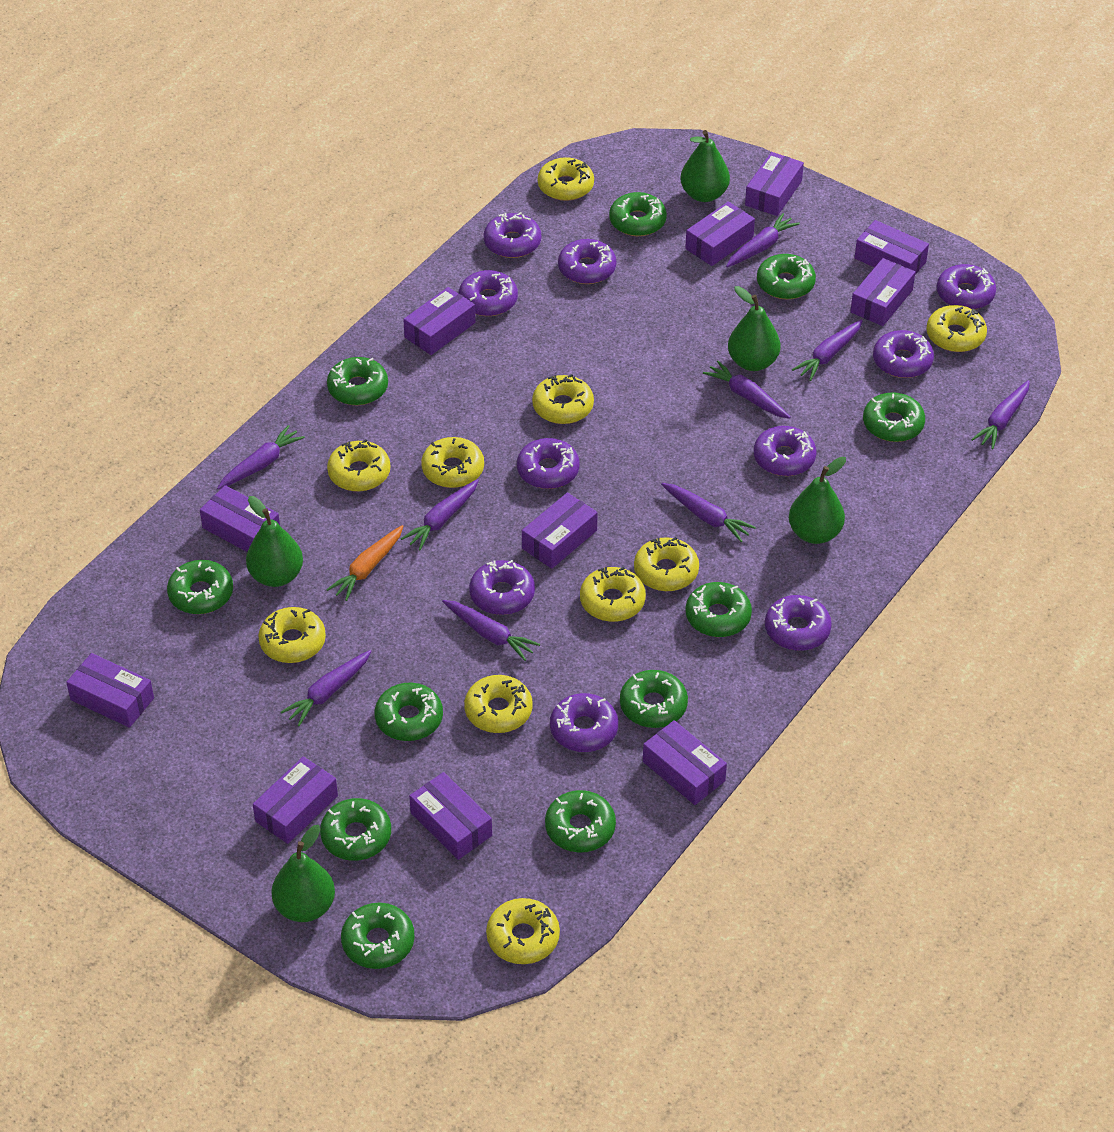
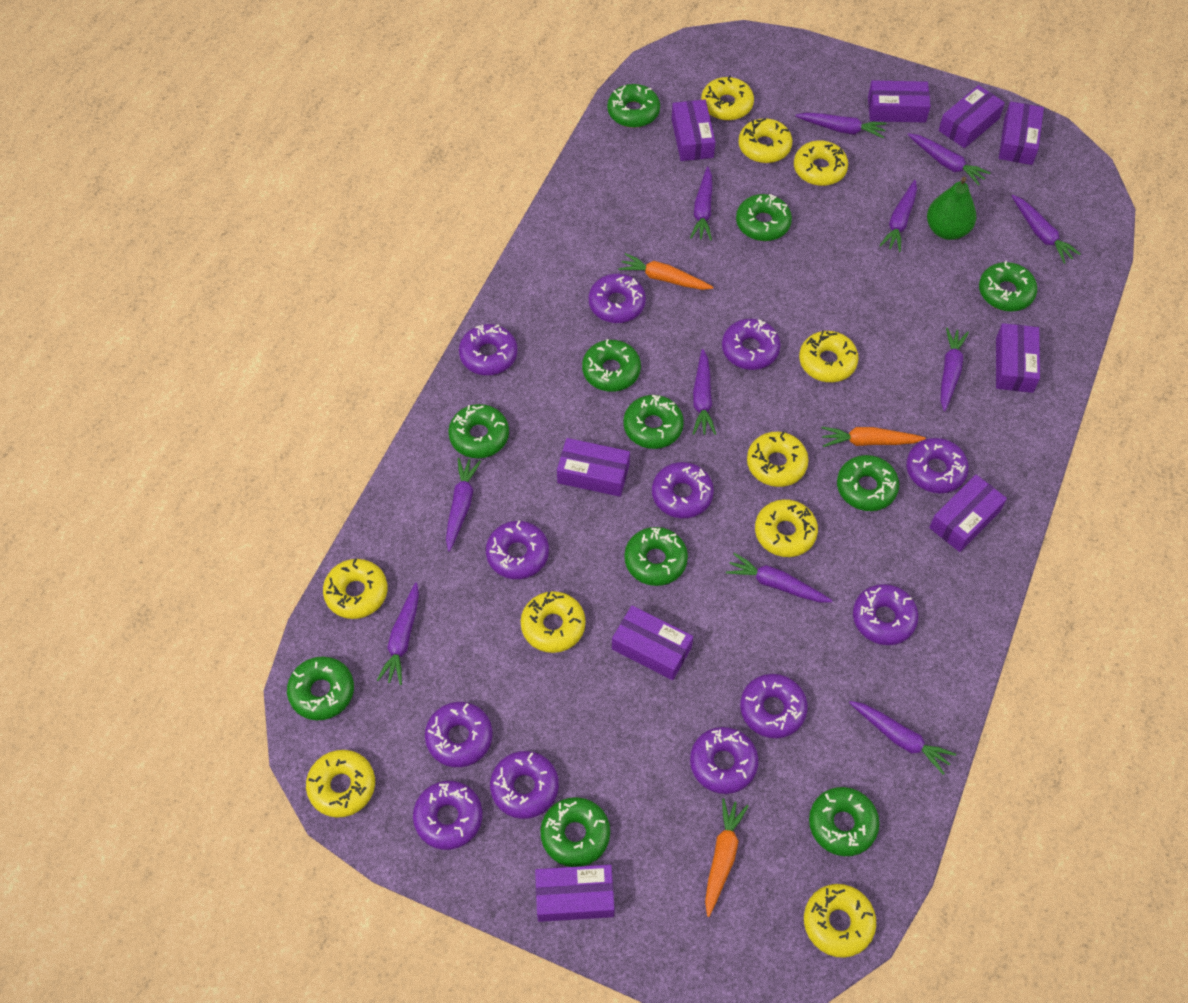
green pear: 5 -> 1
orange carrot: 1 -> 3
purple box: 11 -> 9
purple carrot: 9 -> 11
purple donut: 10 -> 12

